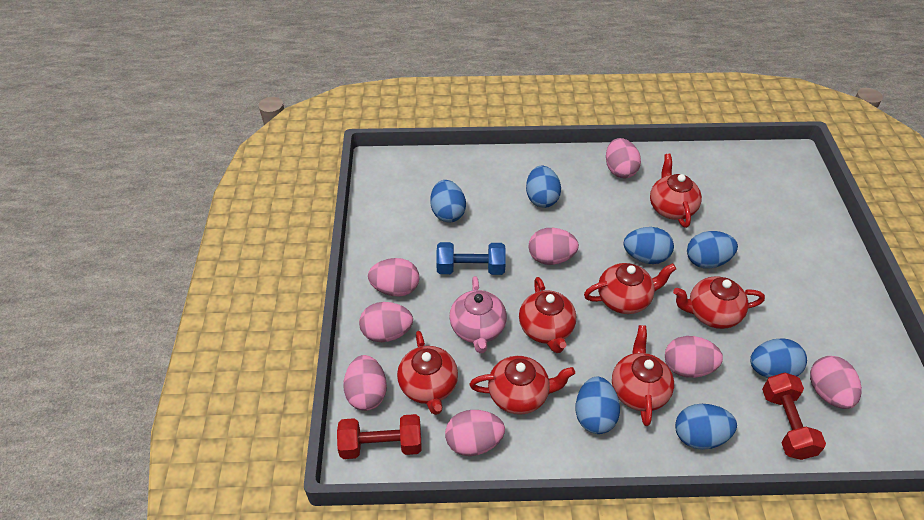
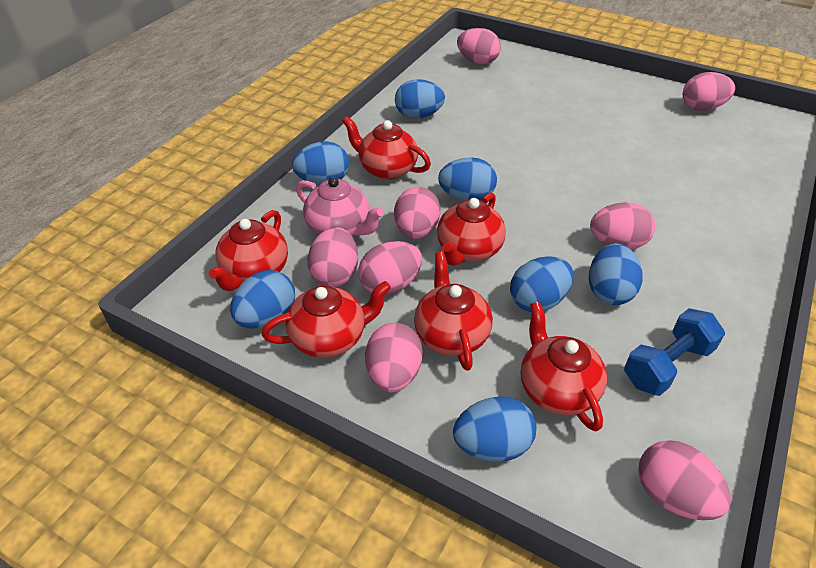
red dumbbell: 2 -> 0
red teapot: 7 -> 6

